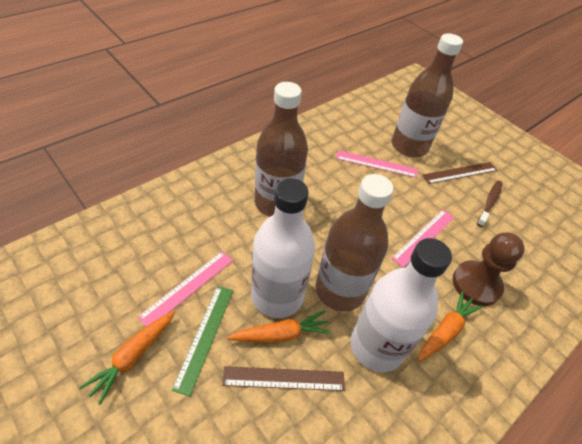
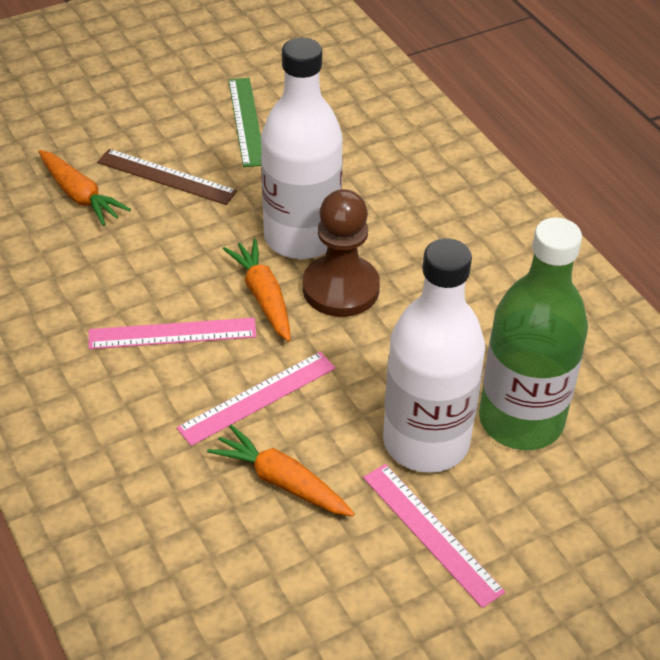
brown bottle: 3 -> 0
brown ruler: 2 -> 1
brown toothbrush: 1 -> 0
green bottle: 0 -> 1

